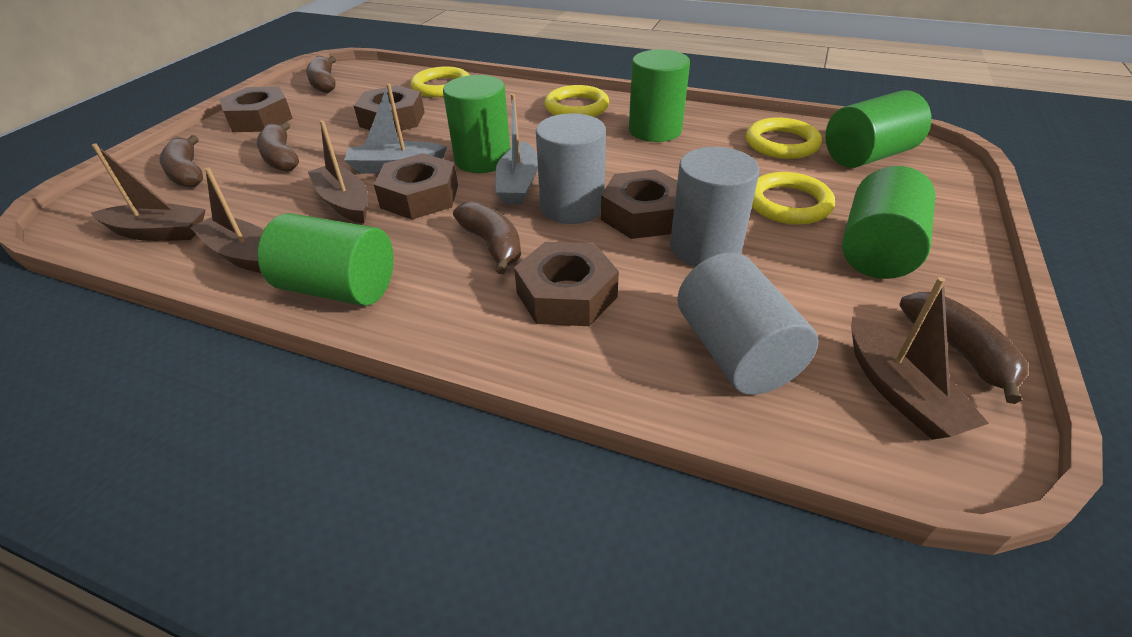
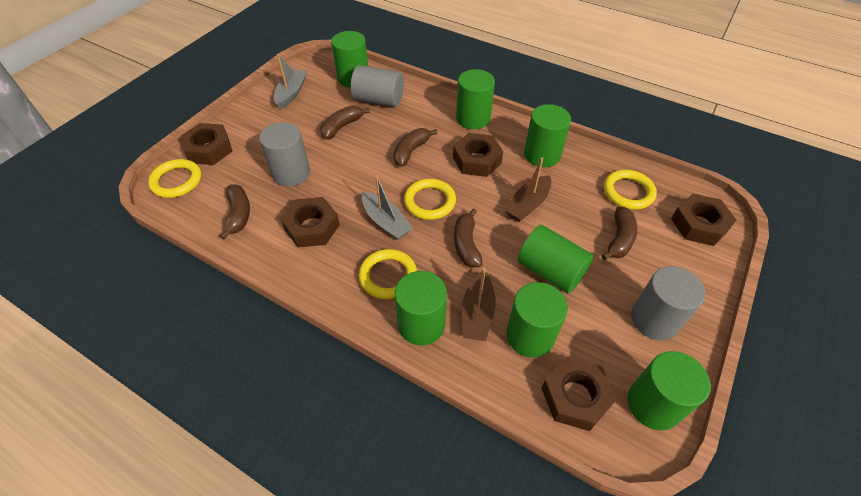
brown boat: 4 -> 2
green cylinder: 5 -> 7

